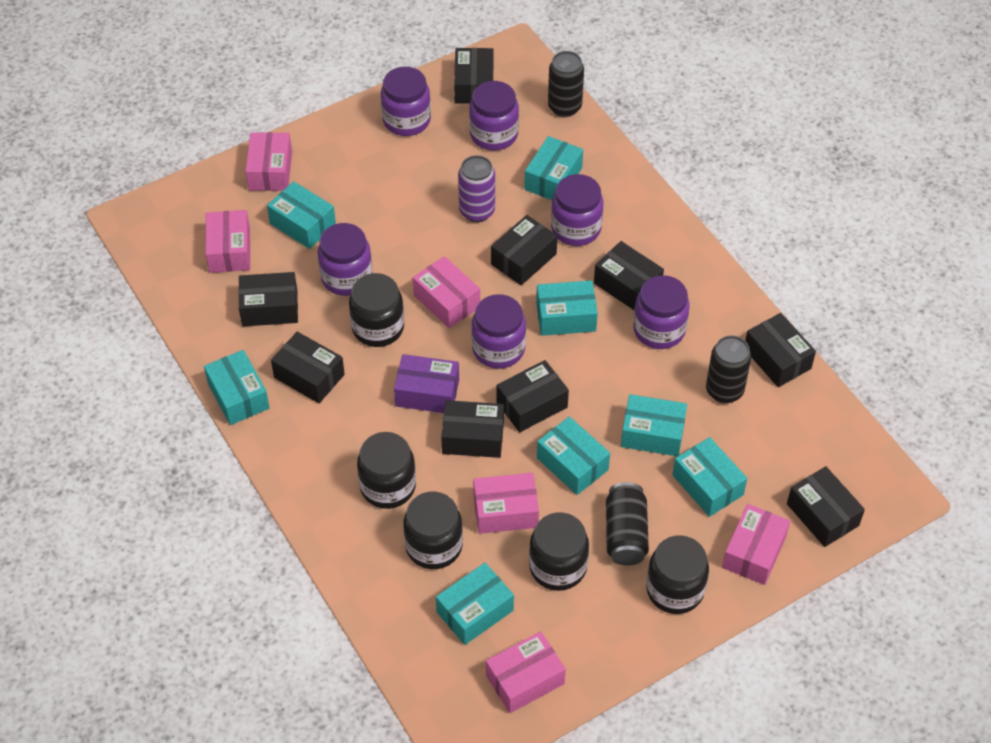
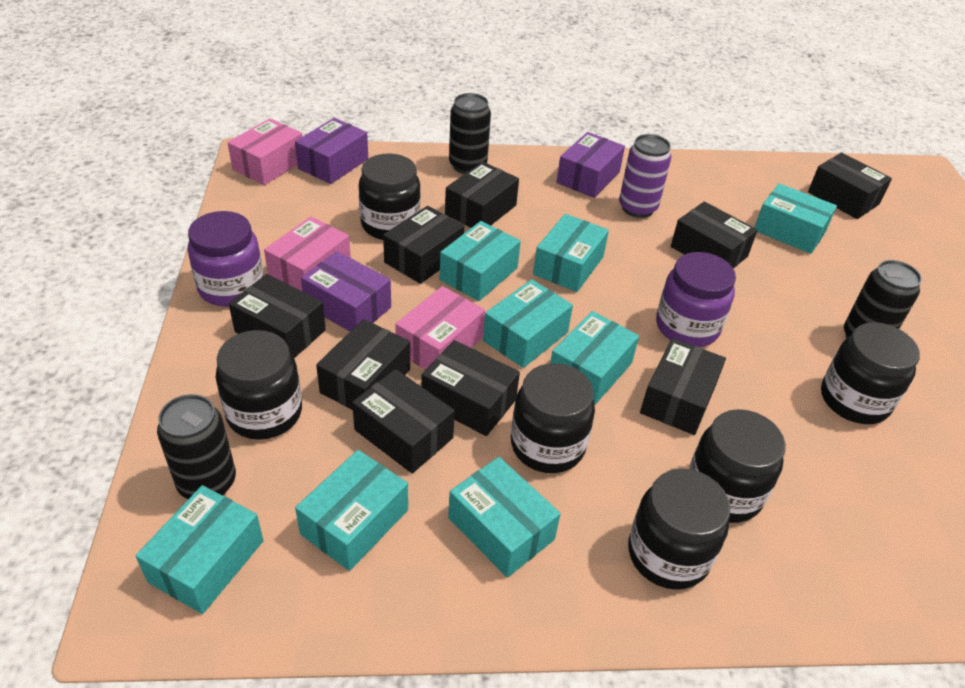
black jar: 5 -> 6
pink box: 6 -> 3
purple box: 1 -> 3
purple jar: 6 -> 2

